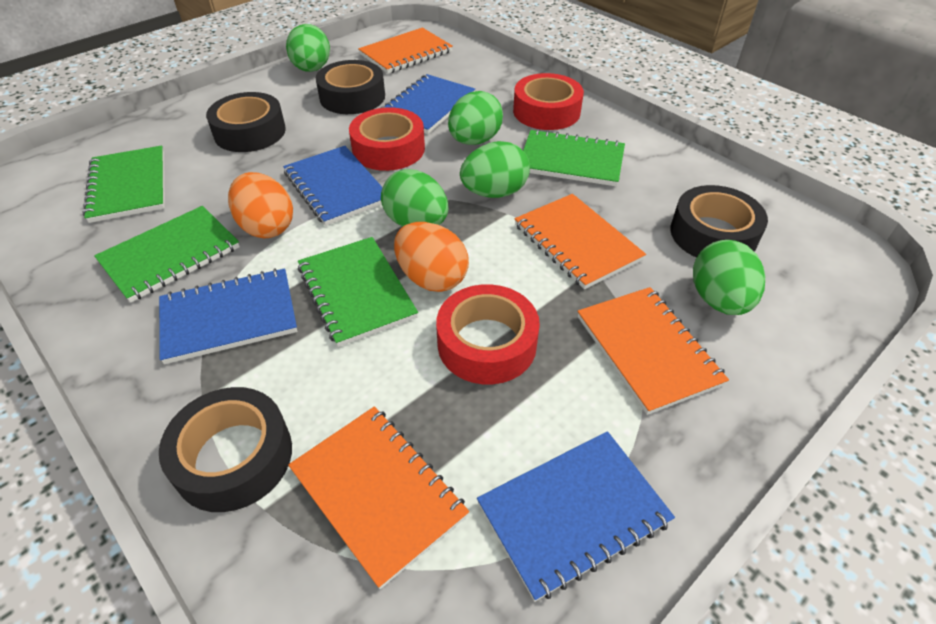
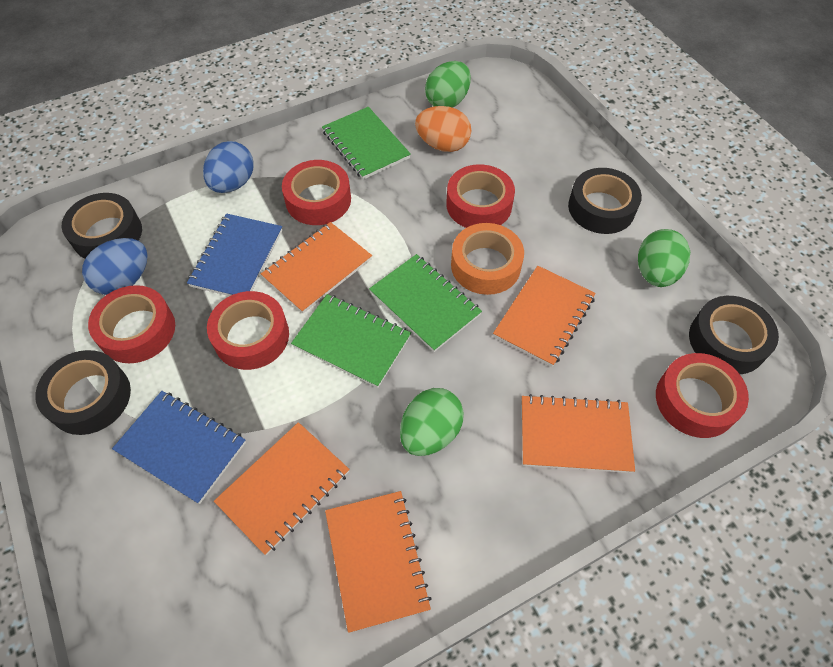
blue egg: 0 -> 2
blue notebook: 4 -> 2
green egg: 5 -> 3
green notebook: 4 -> 3
orange egg: 2 -> 1
orange notebook: 4 -> 5
orange tape: 0 -> 1
red tape: 3 -> 5

